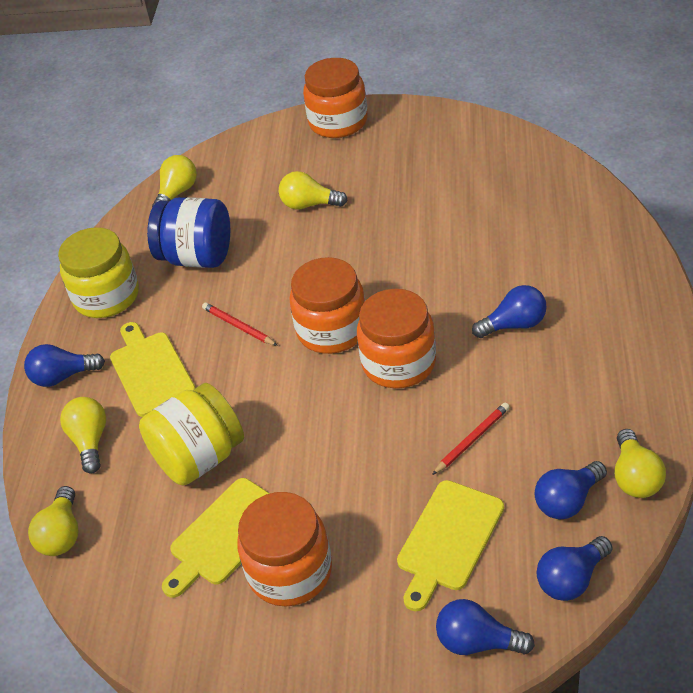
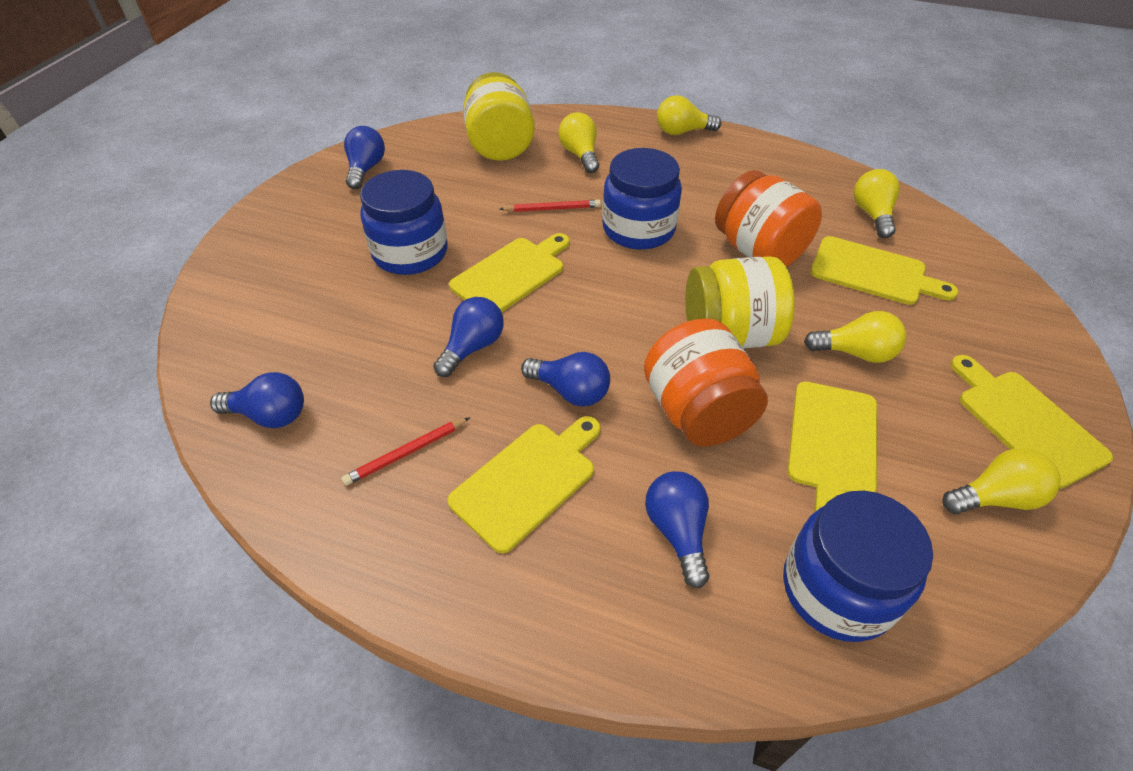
blue jar: 1 -> 3
orange jar: 4 -> 2
yellow cutting board: 3 -> 5

